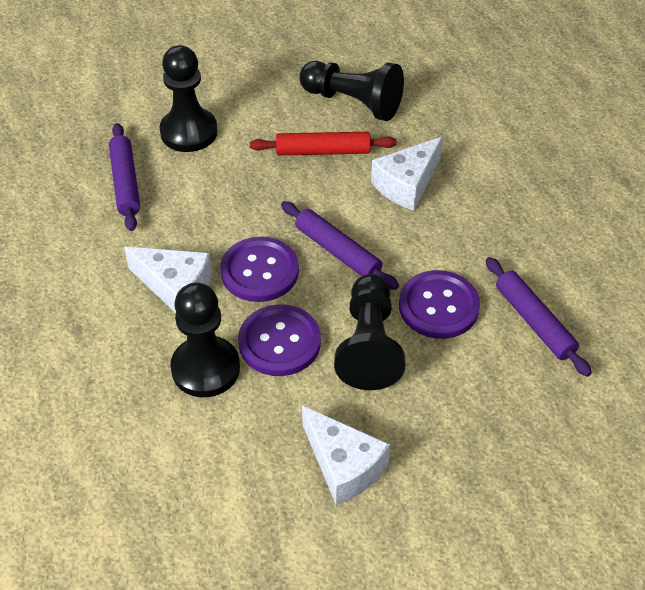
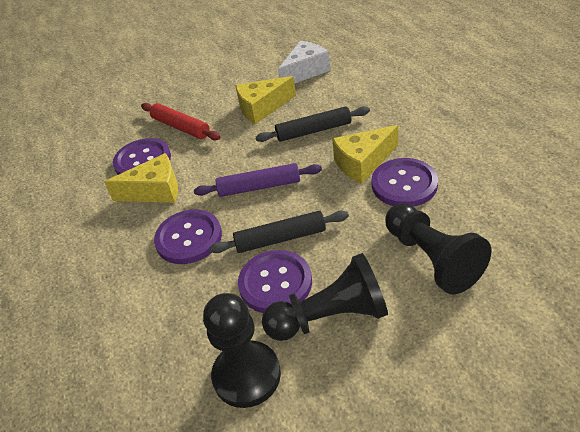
black pawn: 4 -> 3
black rolling pin: 0 -> 2
purple button: 3 -> 4
purple rolling pin: 3 -> 1
white cheese: 3 -> 1
yellow cheese: 0 -> 3

